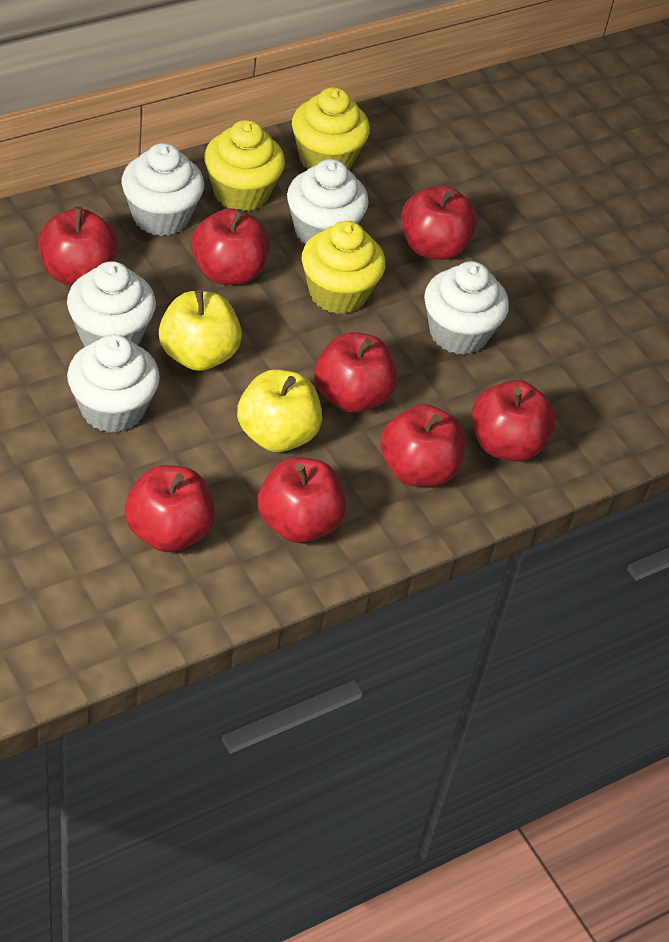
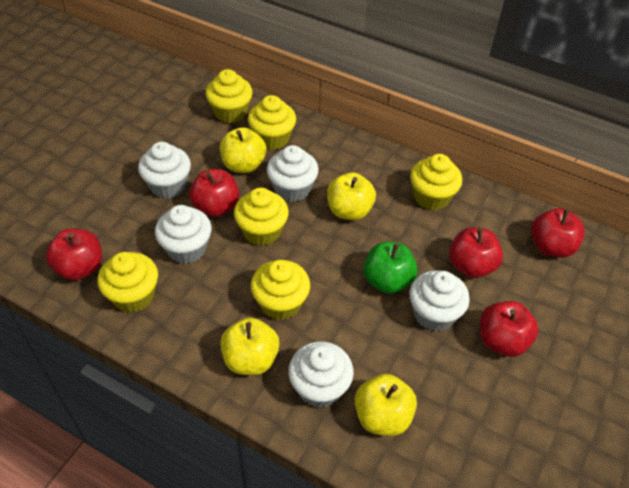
green apple: 0 -> 1
red apple: 8 -> 5
yellow apple: 2 -> 4
yellow cupcake: 3 -> 6

